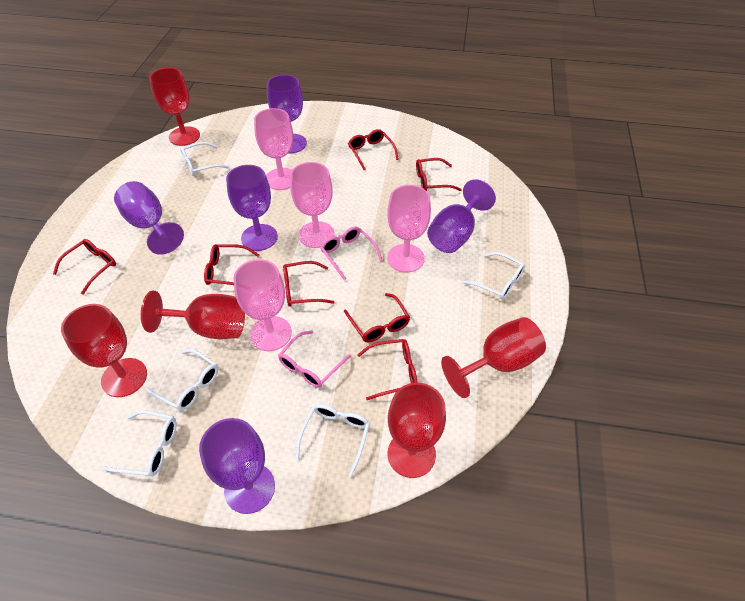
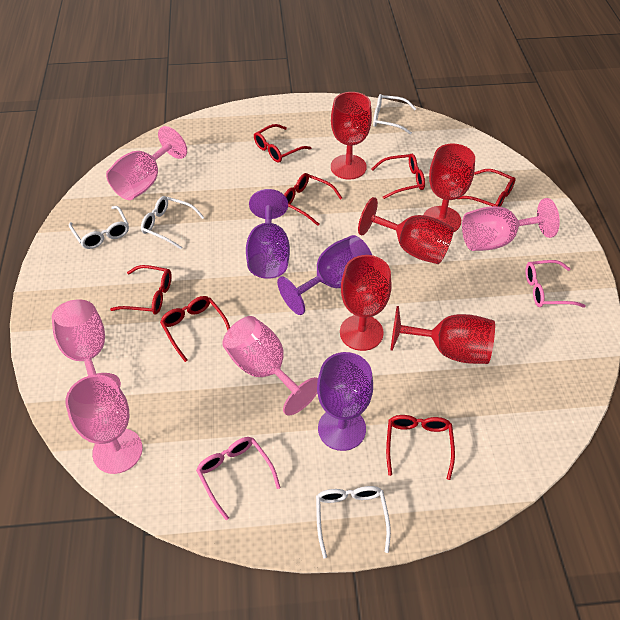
pink goblet: 4 -> 5
purple goblet: 5 -> 3
white glasses: 5 -> 4

